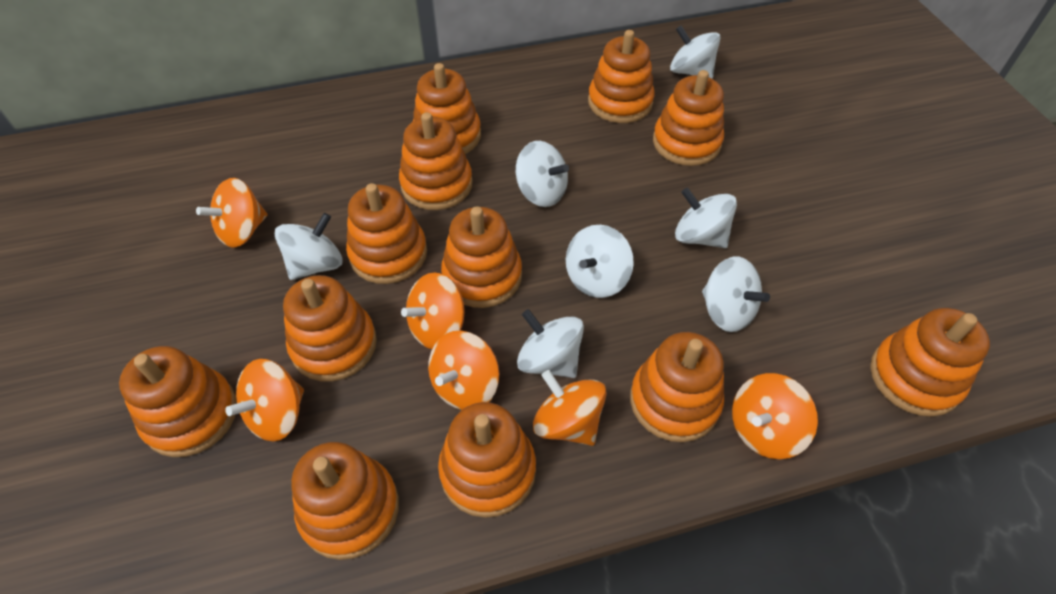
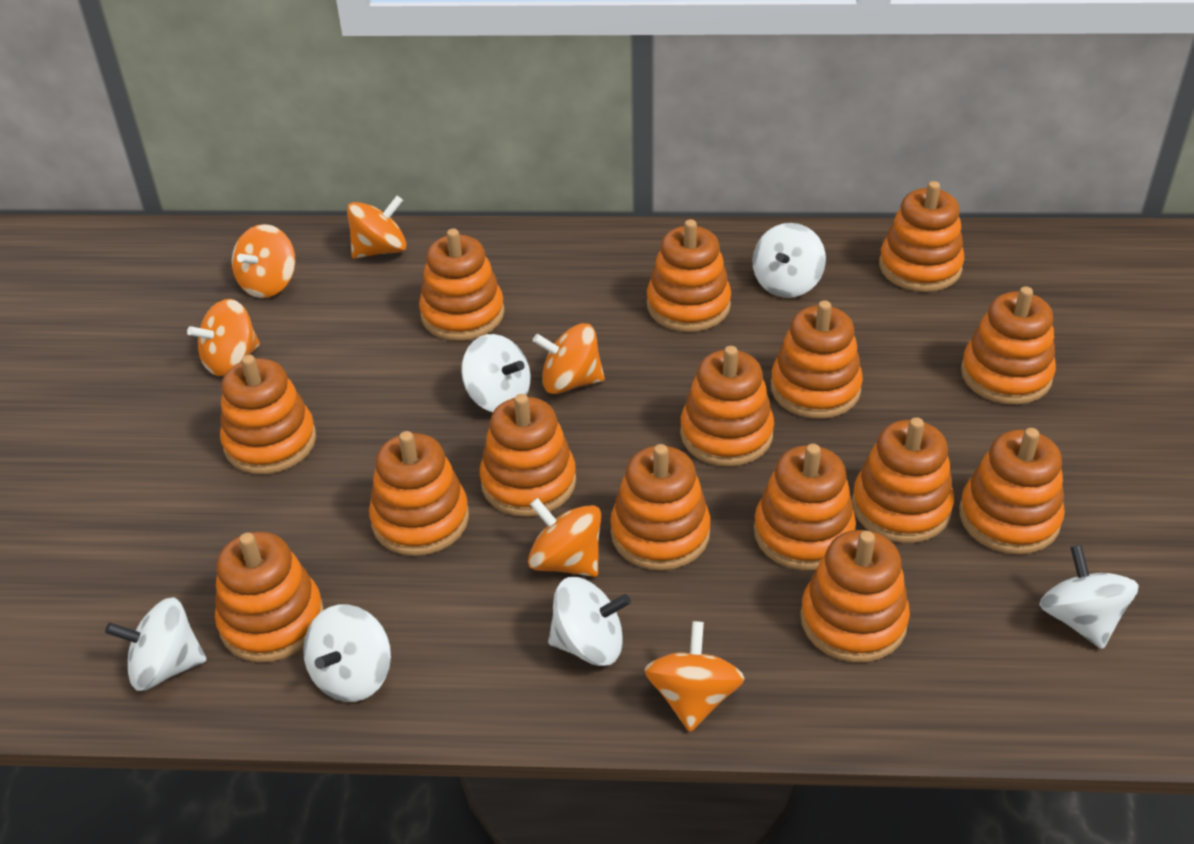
orange stacking toy: 12 -> 15
white spinning top: 7 -> 6

